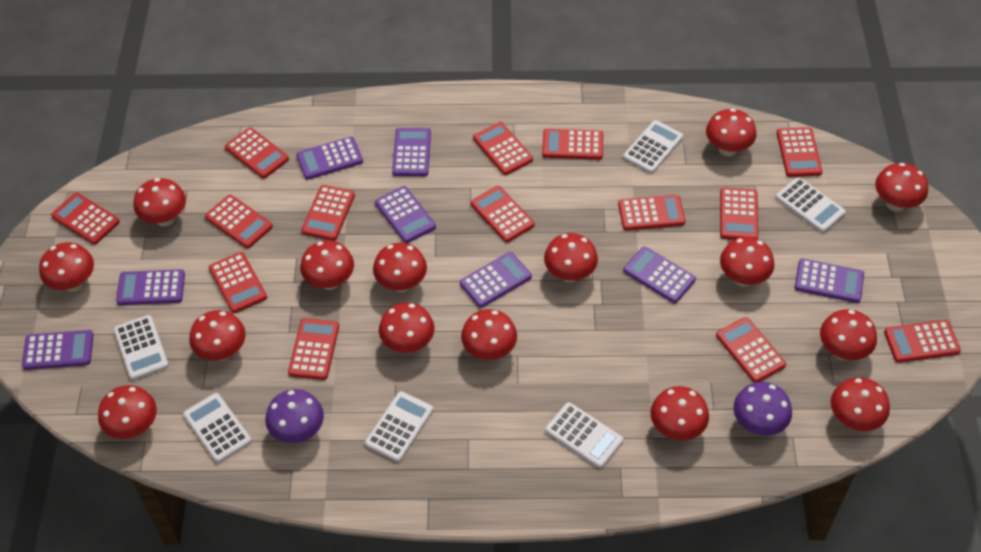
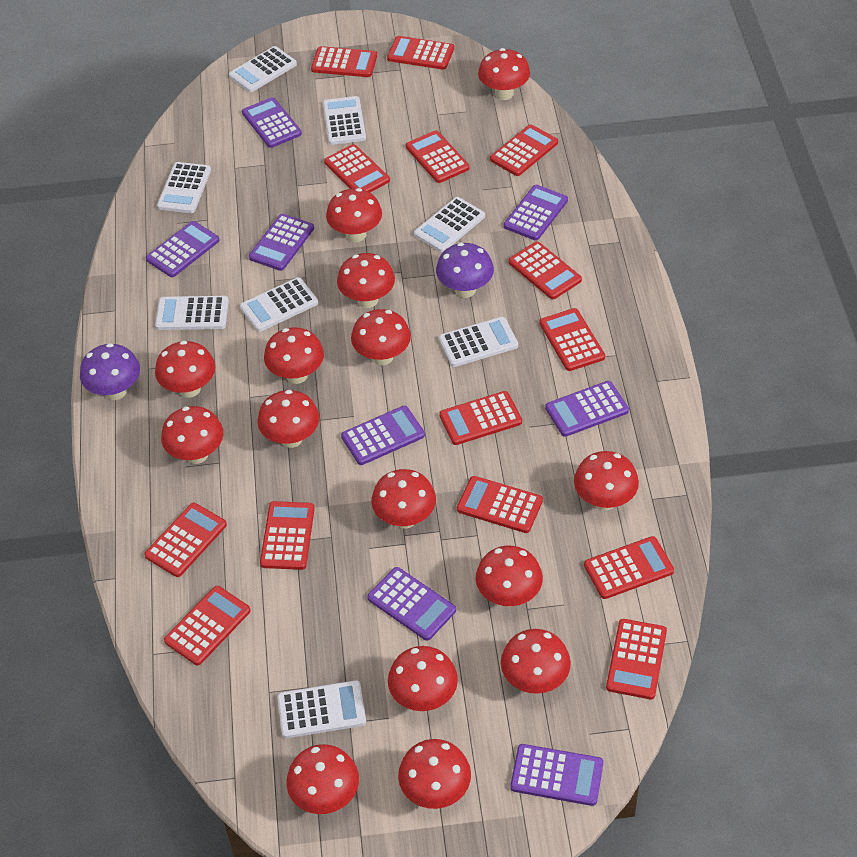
white calculator: 6 -> 8

